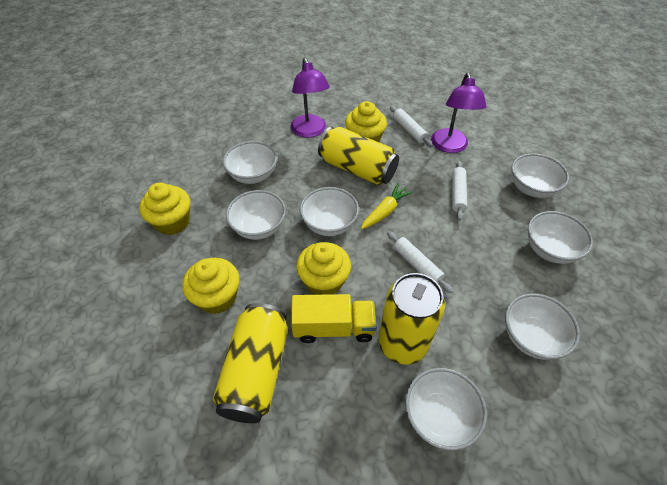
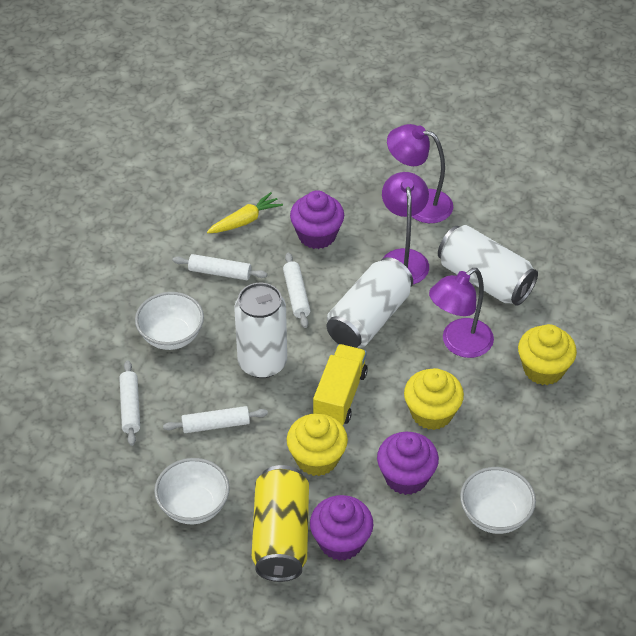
purple cupcake: 0 -> 3
purple lamp: 2 -> 3
white bowl: 7 -> 3
white can: 0 -> 3
white rolling pin: 3 -> 4
yellow can: 3 -> 1
yellow cupcake: 4 -> 3

